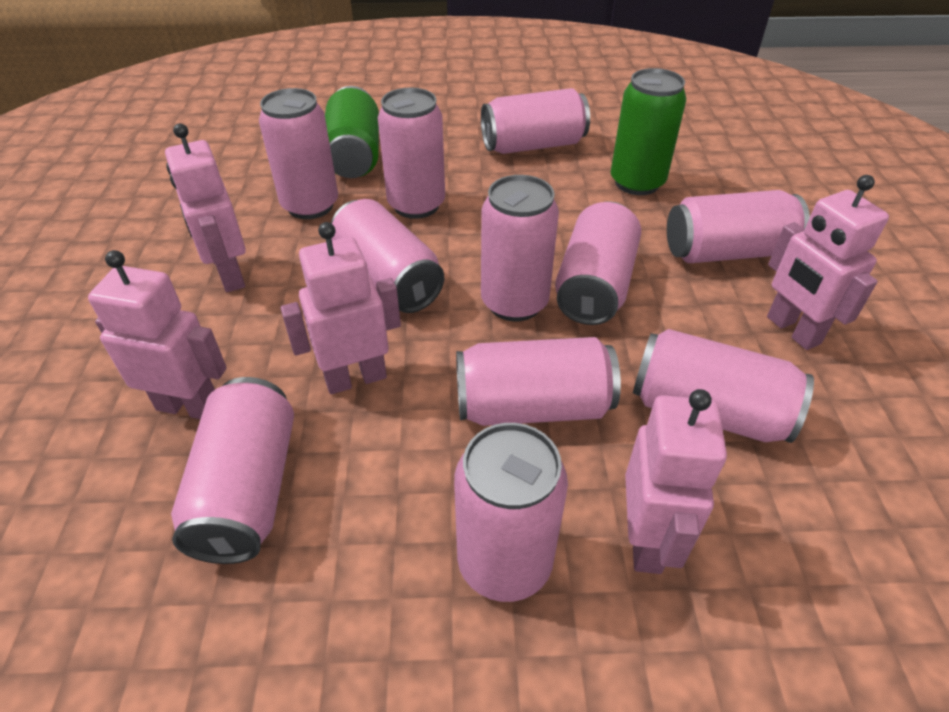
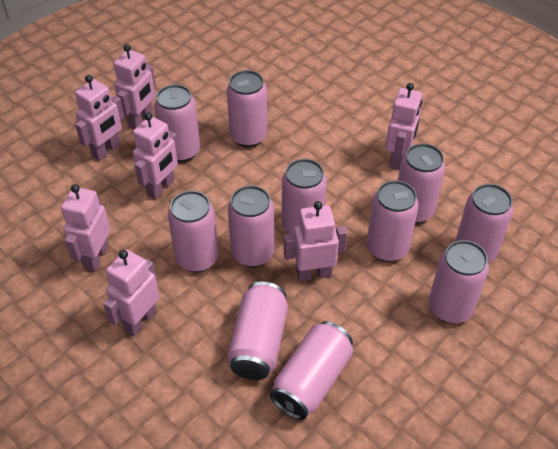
green can: 2 -> 0
pink robot: 5 -> 7

